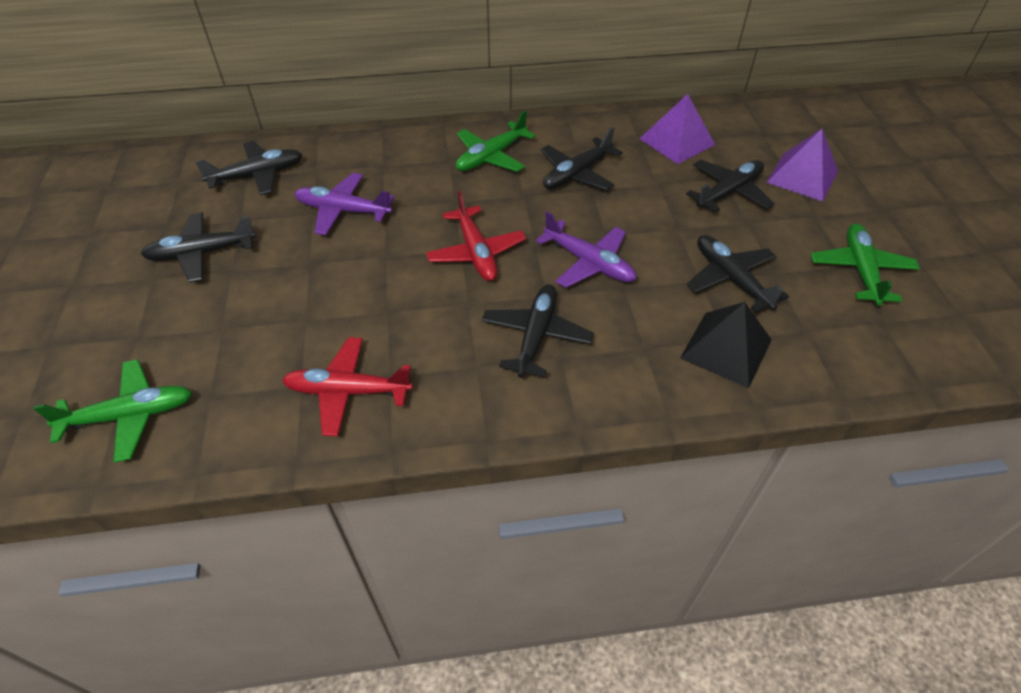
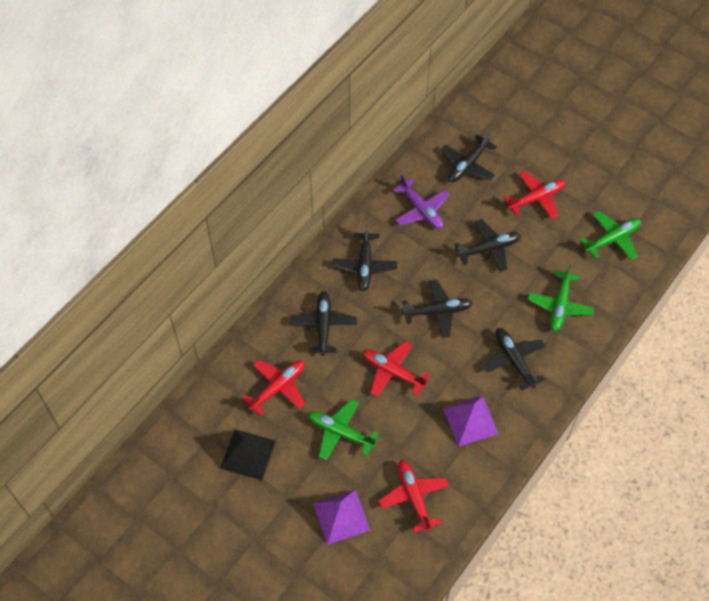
purple plane: 2 -> 1
red plane: 2 -> 4

